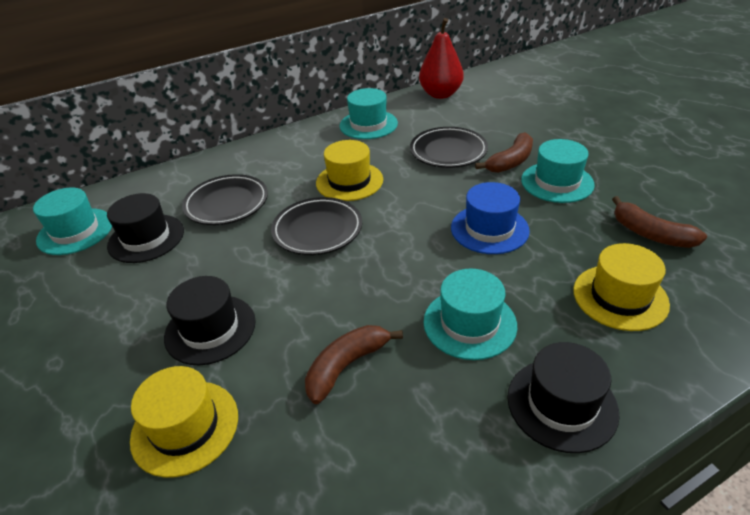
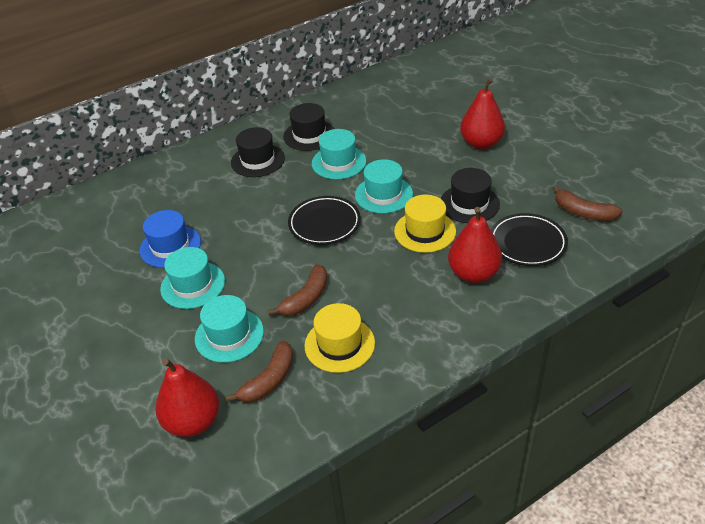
black plate: 3 -> 2
red pear: 1 -> 3
yellow hat: 3 -> 2

